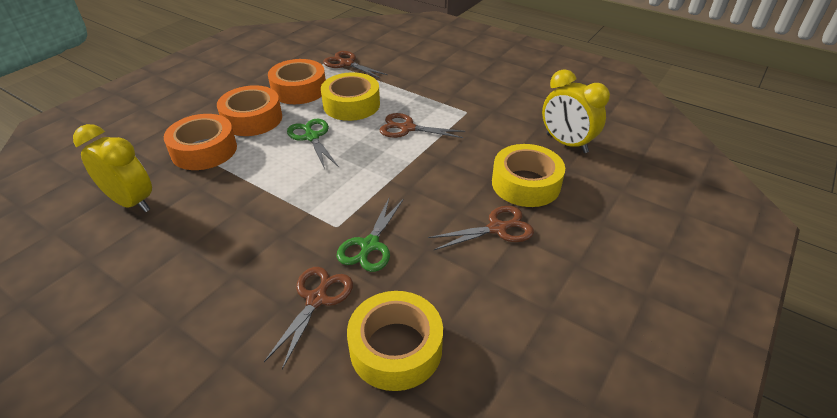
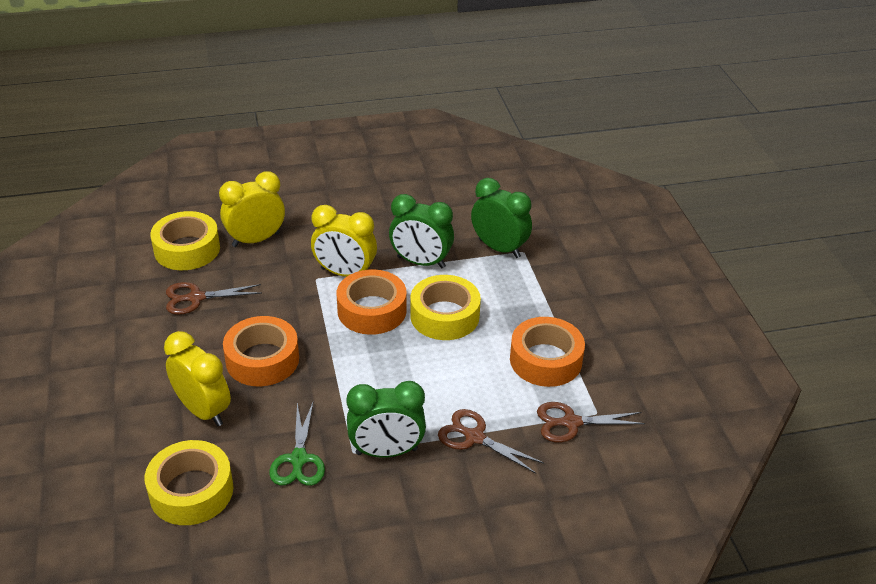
brown scissors: 4 -> 3
green clock: 0 -> 3
green scissors: 2 -> 1
yellow clock: 2 -> 3

